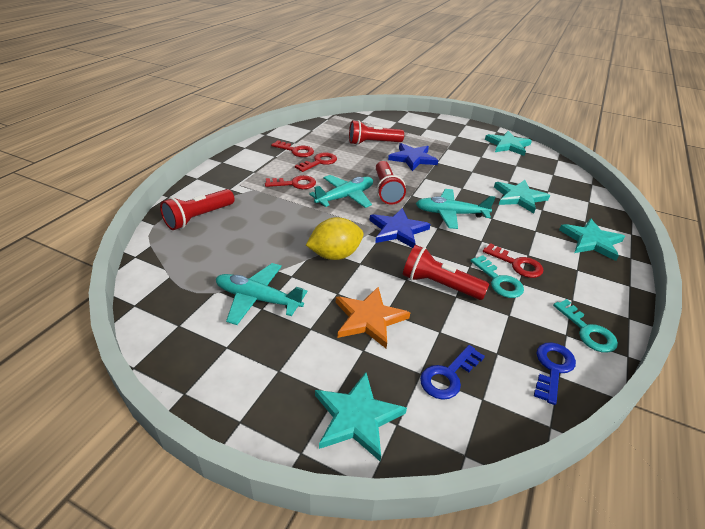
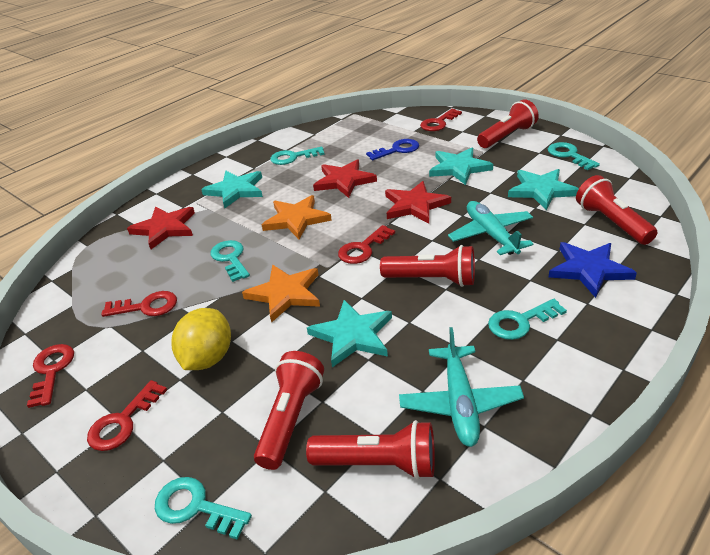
blue key: 2 -> 1
blue star: 2 -> 1
orange star: 1 -> 2
red flashlight: 4 -> 5
red key: 4 -> 5
red star: 0 -> 3
turquoise key: 2 -> 5
turquoise plane: 3 -> 2

